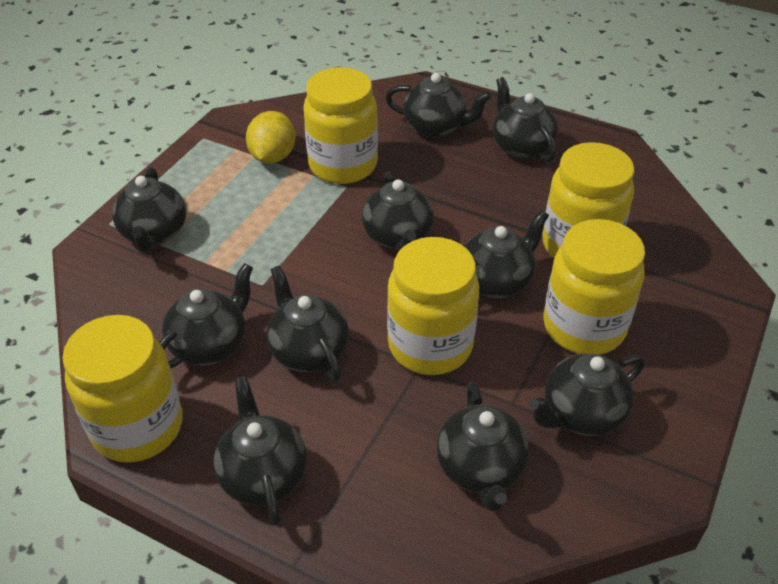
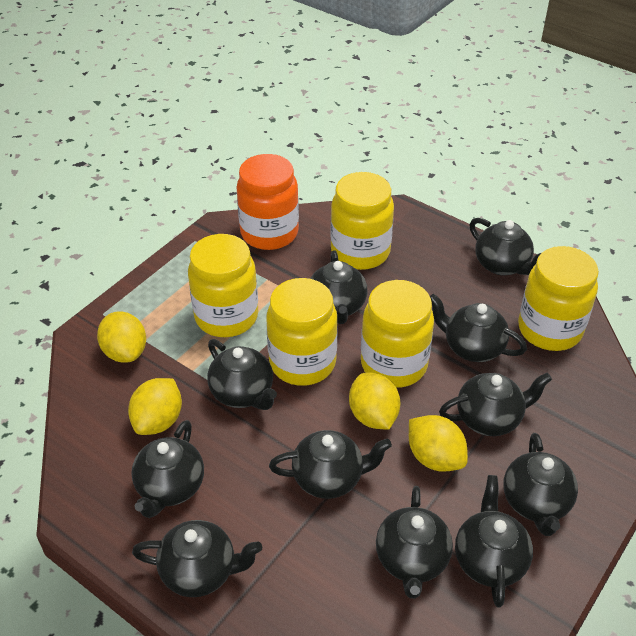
black teapot: 10 -> 11
orange jar: 0 -> 1
yellow lemon: 1 -> 4

